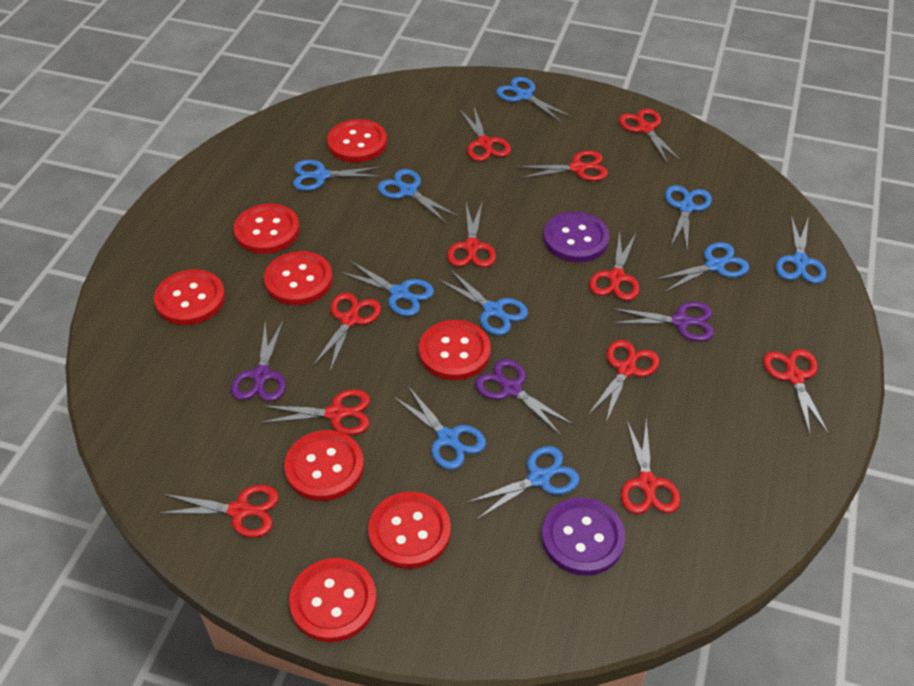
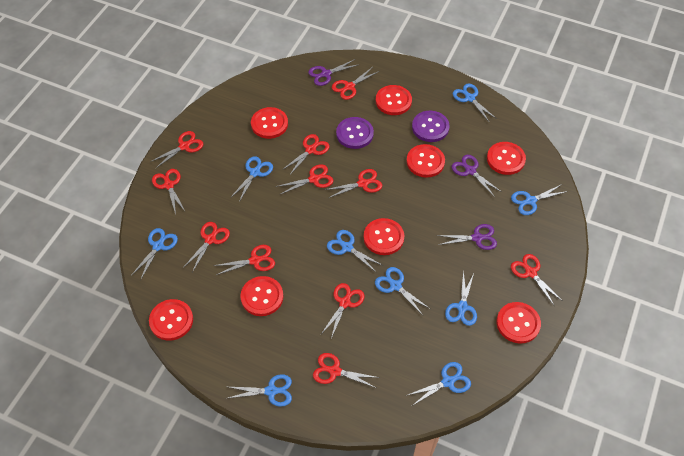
blue scissors: 10 -> 9

